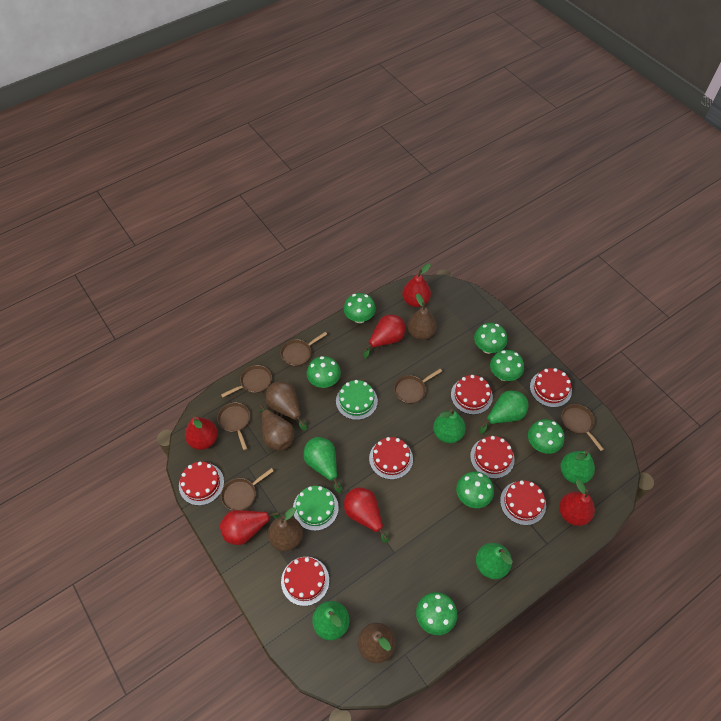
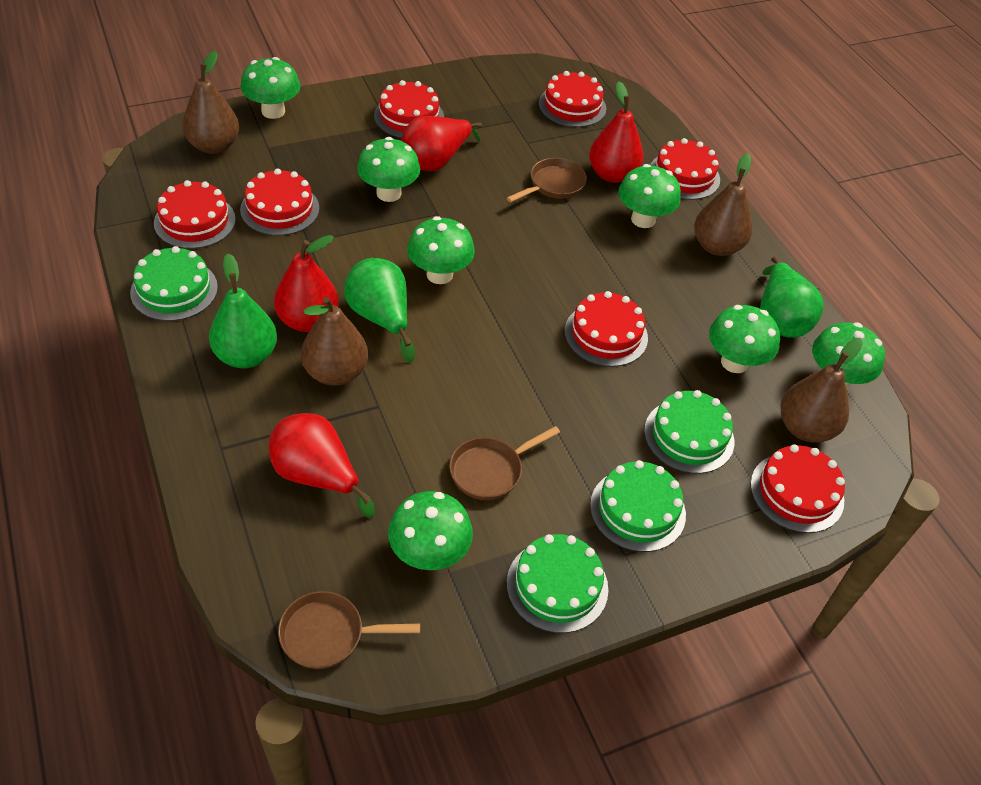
brown pan: 6 -> 3
brown pear: 5 -> 4
green cake: 2 -> 4
green pear: 6 -> 3
red pear: 6 -> 4

